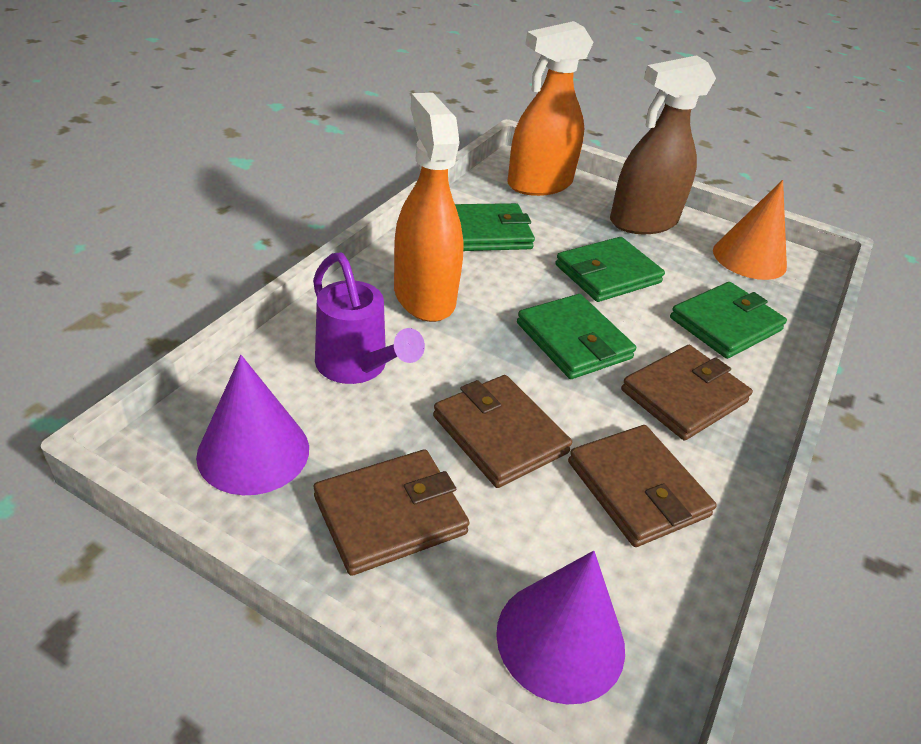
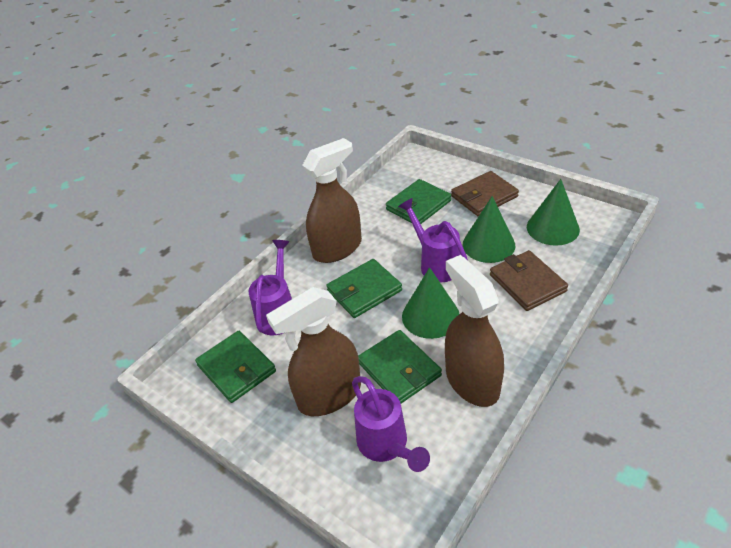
brown spray bottle: 1 -> 3
brown wallet: 4 -> 2
green cone: 0 -> 3
orange cone: 1 -> 0
orange spray bottle: 2 -> 0
purple cone: 2 -> 0
purple watering can: 1 -> 3

